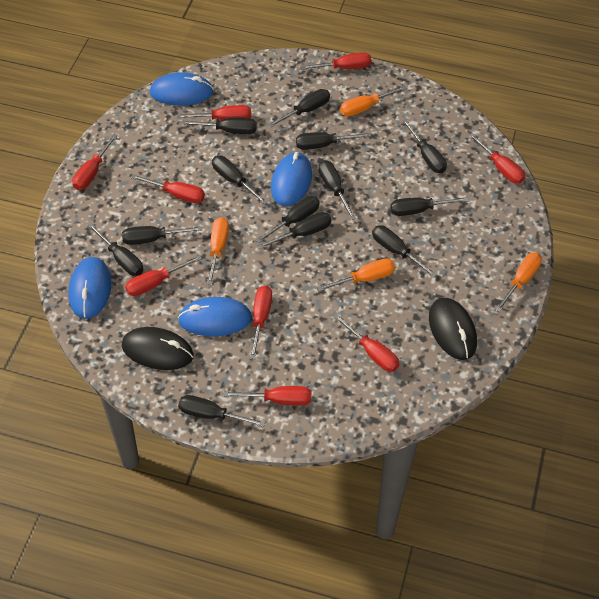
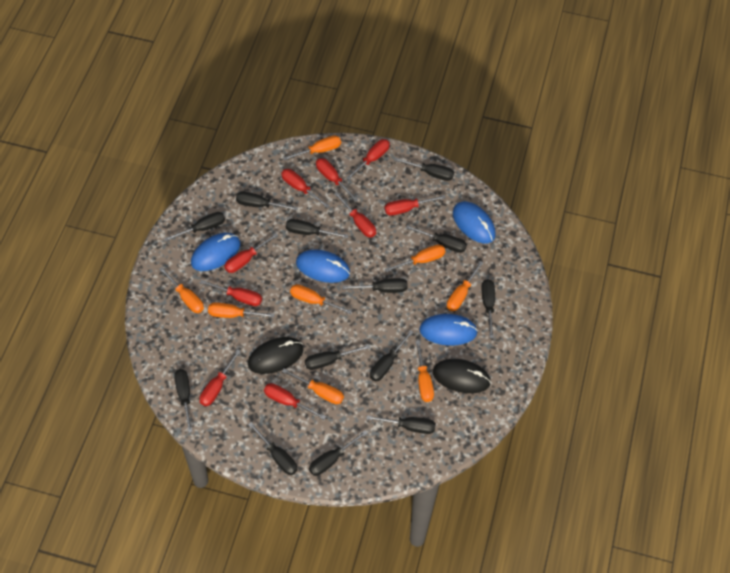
orange screwdriver: 4 -> 8

